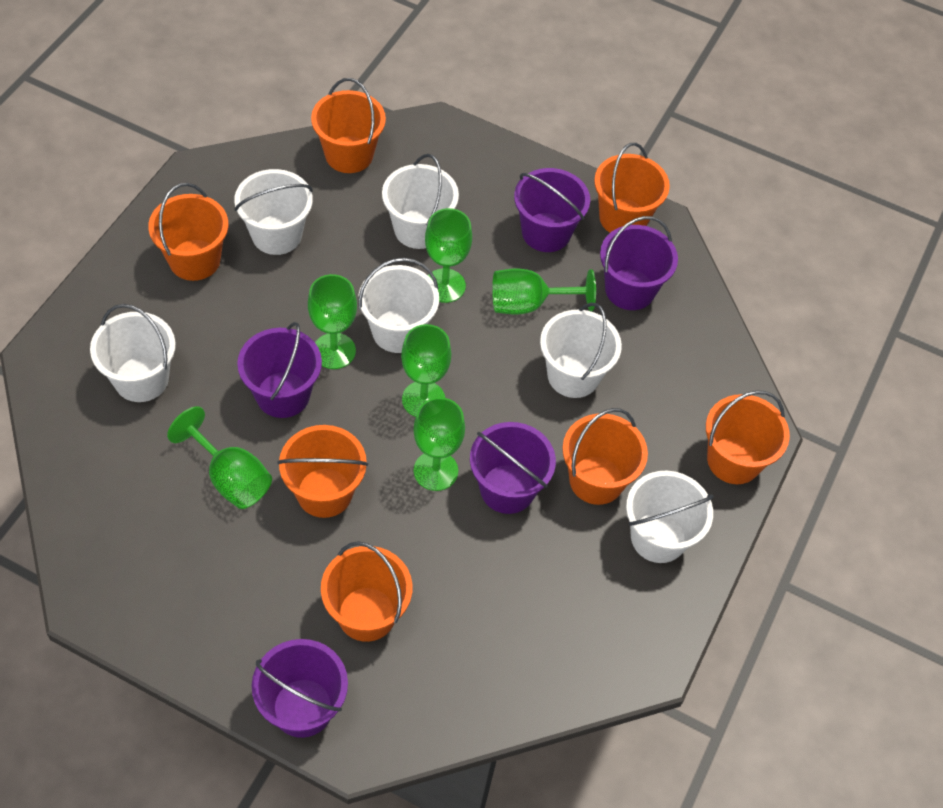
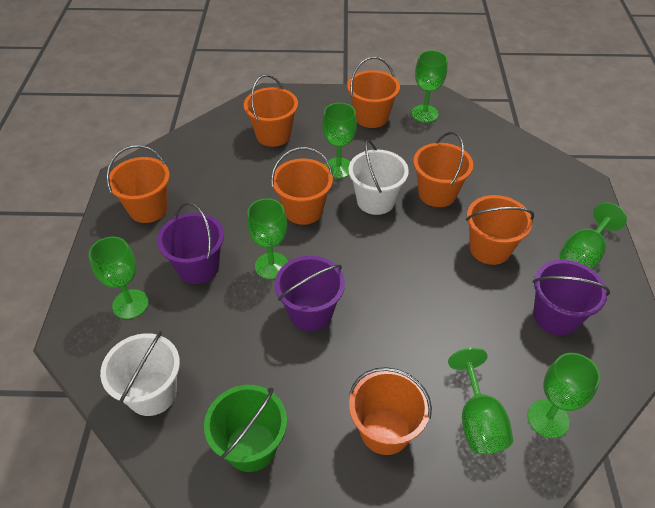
green bucket: 0 -> 1
green goblet: 6 -> 7
purple bucket: 5 -> 3
white bucket: 6 -> 2

